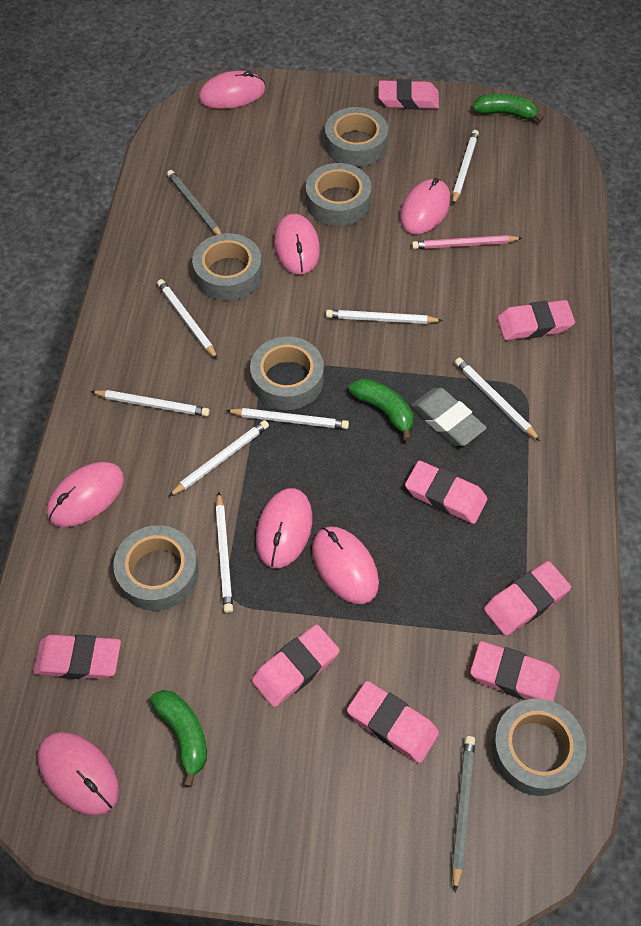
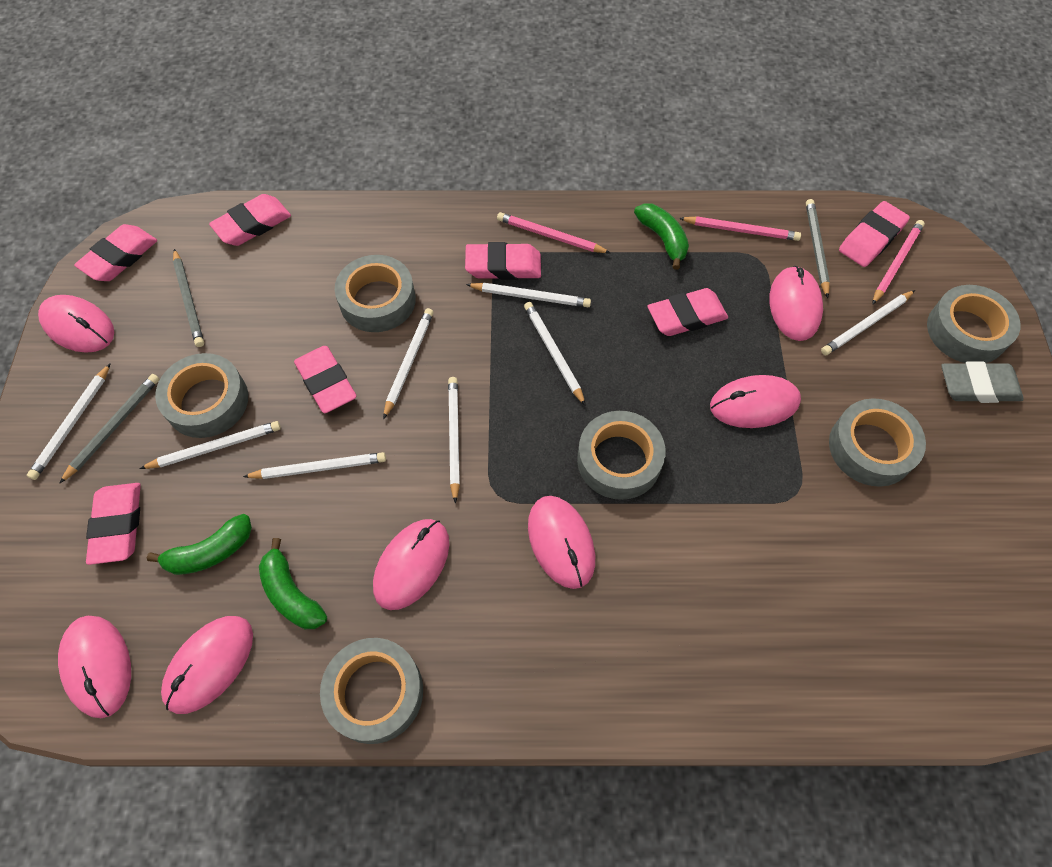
grey pencil: 2 -> 3
pink eraser: 8 -> 7
pink pencil: 1 -> 3

